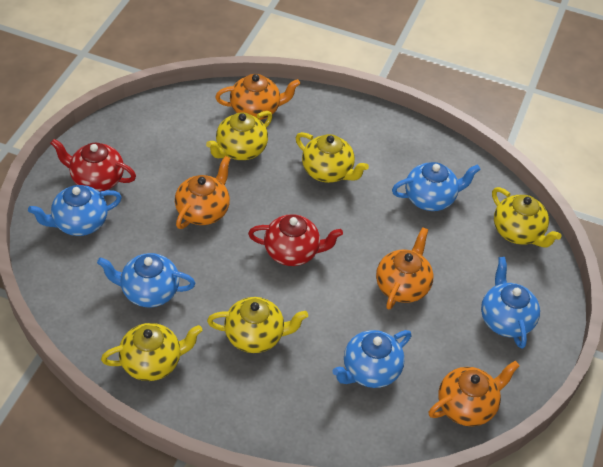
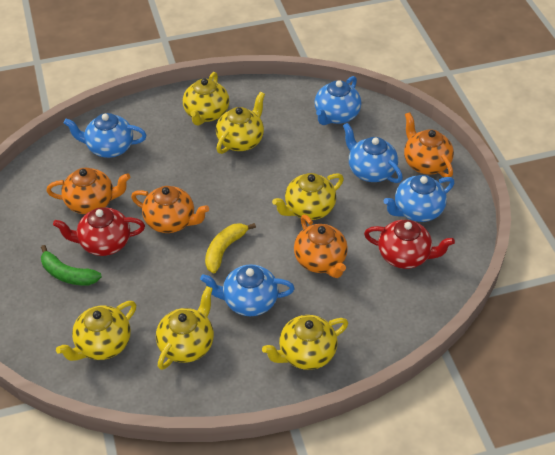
green banana: 0 -> 1
yellow banana: 0 -> 1
yellow teapot: 5 -> 6

